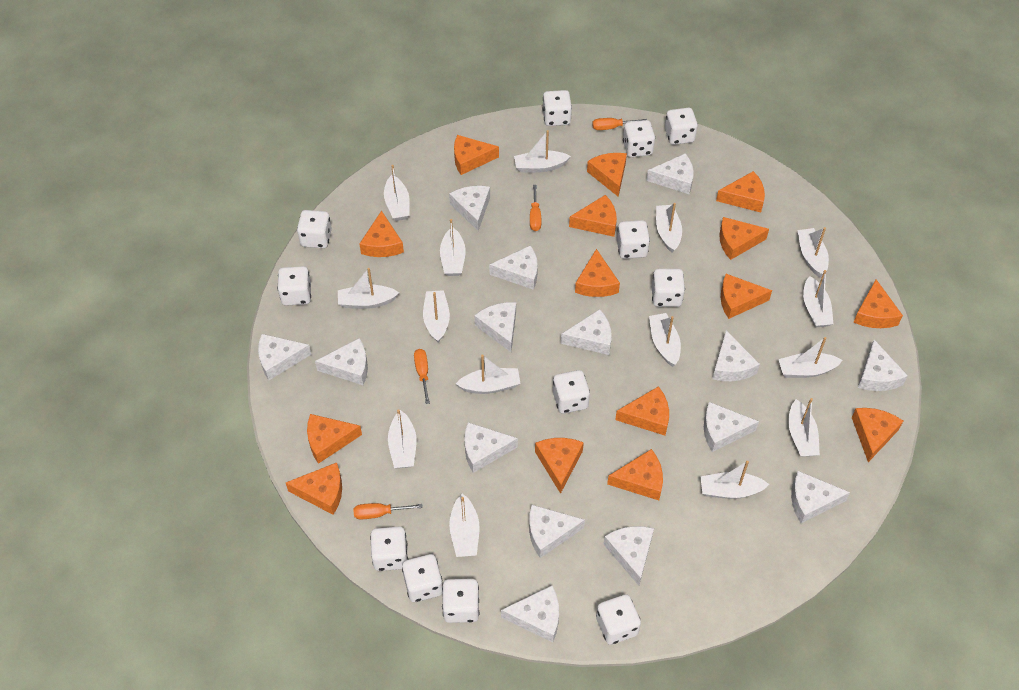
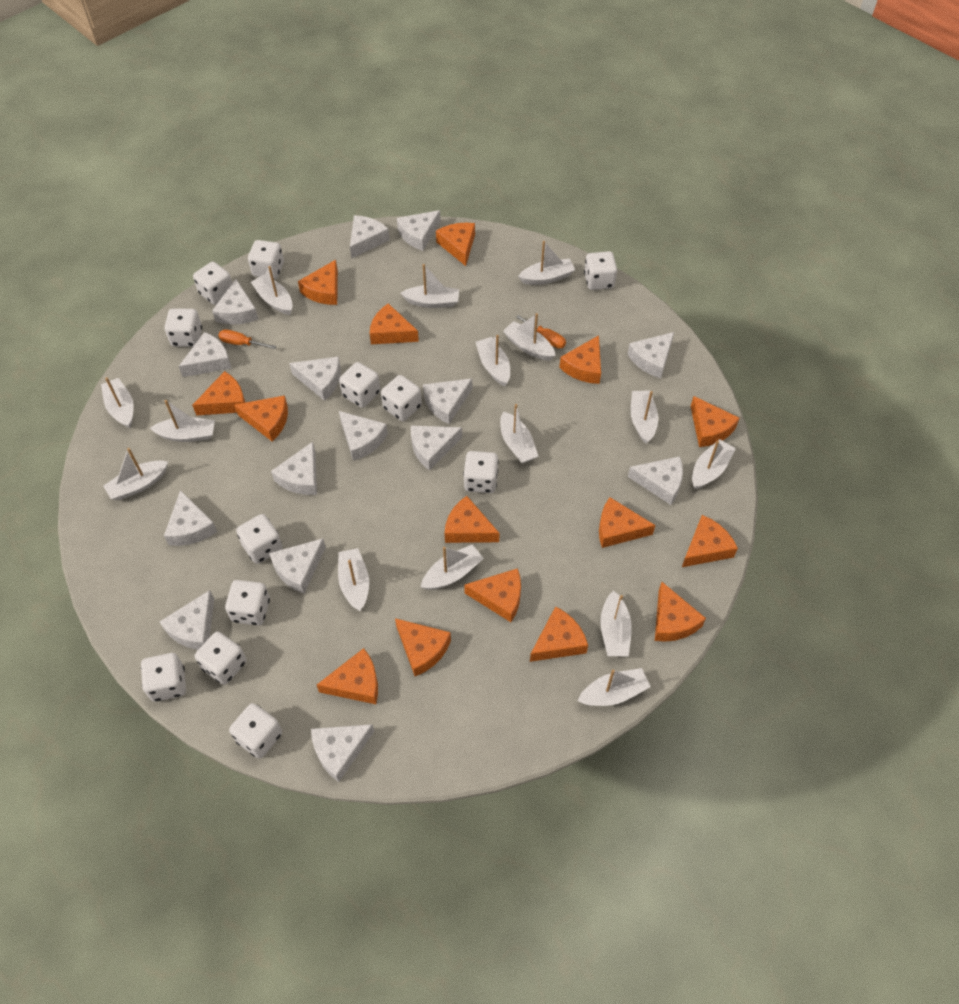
orange screwdriver: 4 -> 2

